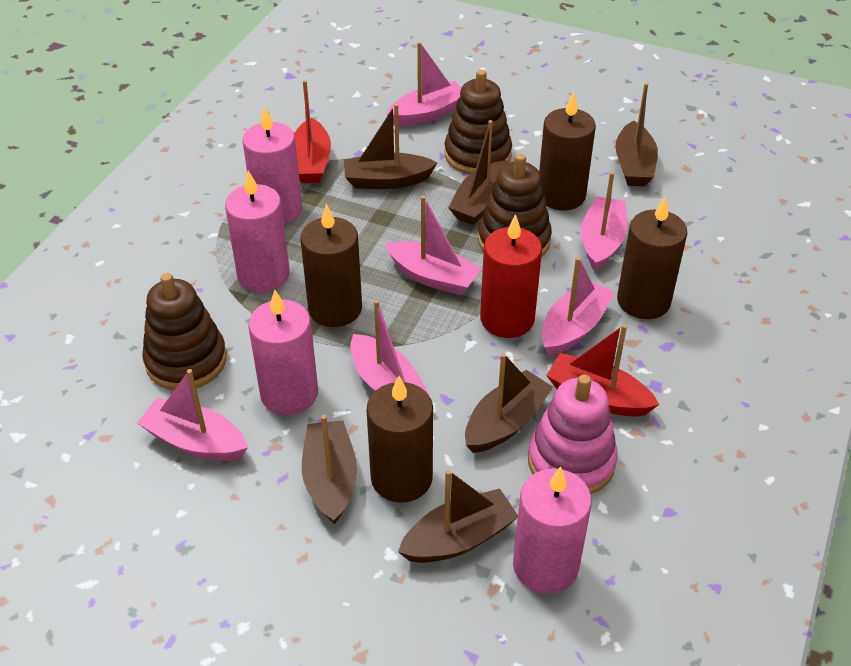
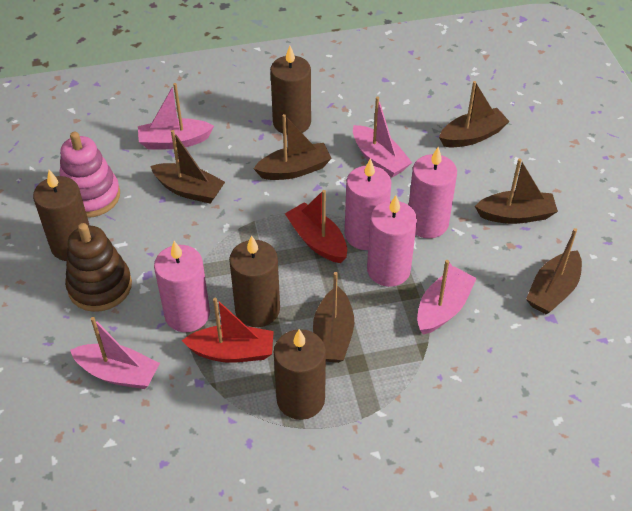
brown stacking toy: 3 -> 1
pink boat: 6 -> 4
red candle: 1 -> 0

